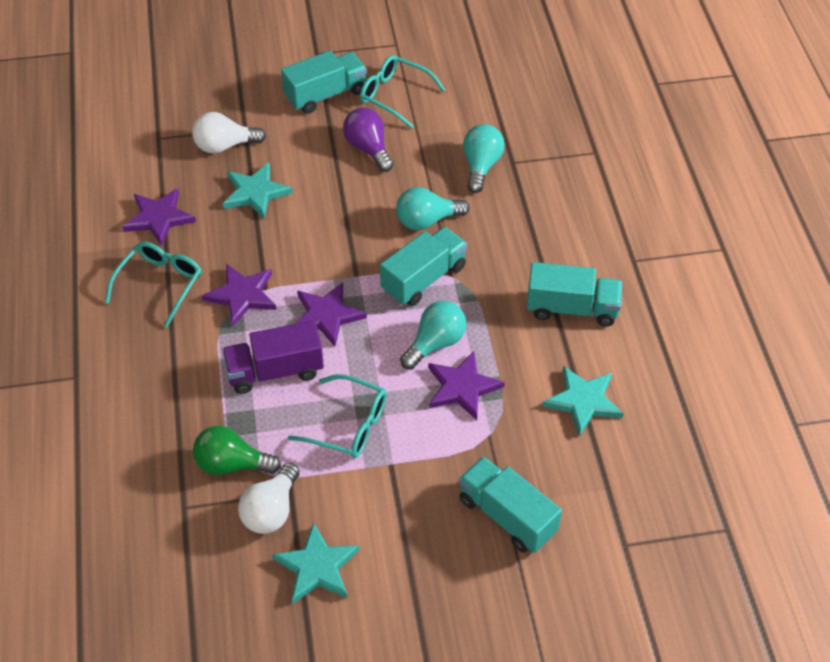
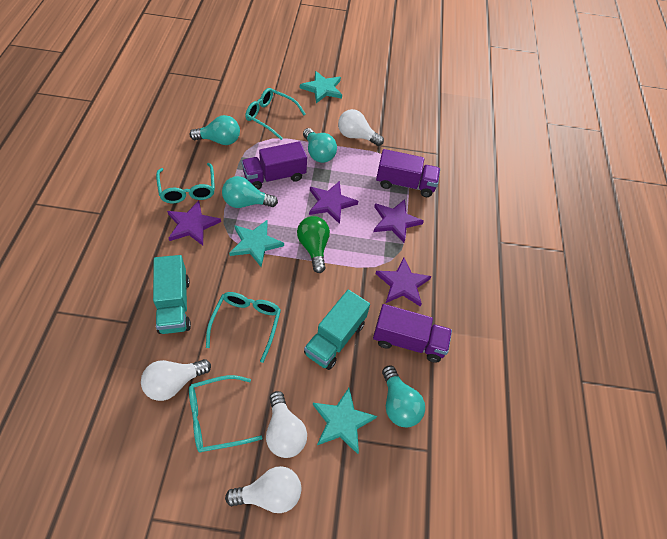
purple light bulb: 1 -> 0
purple truck: 1 -> 3
turquoise glasses: 3 -> 4
turquoise light bulb: 3 -> 4
turquoise truck: 4 -> 2
white light bulb: 2 -> 4

